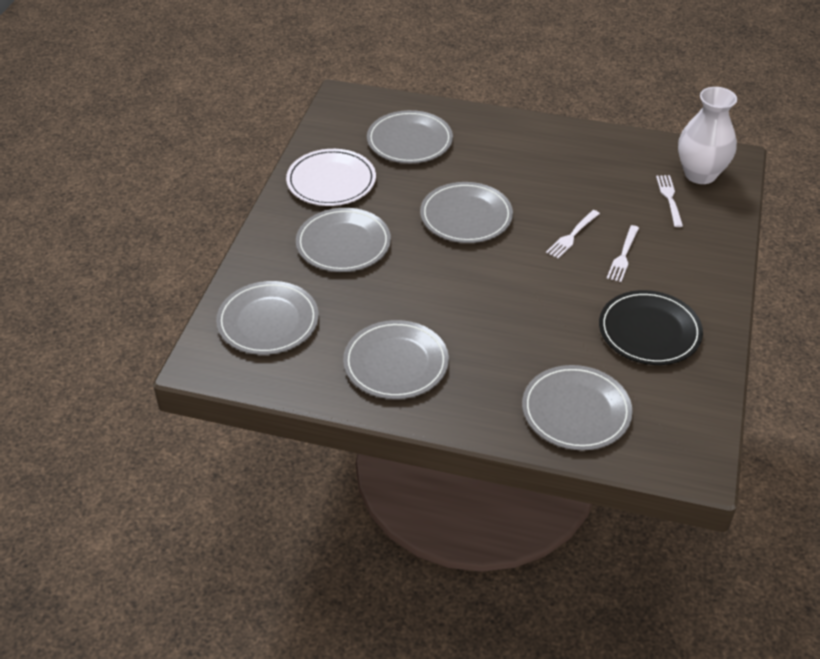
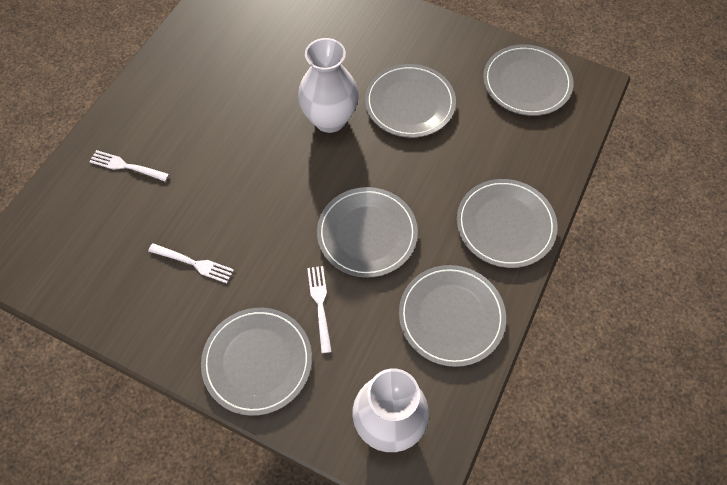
black plate: 1 -> 0
white plate: 1 -> 0
white vase: 1 -> 2

